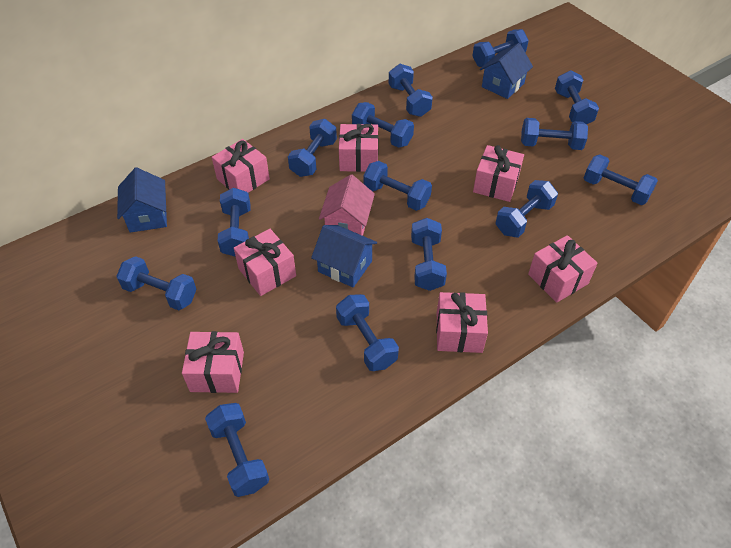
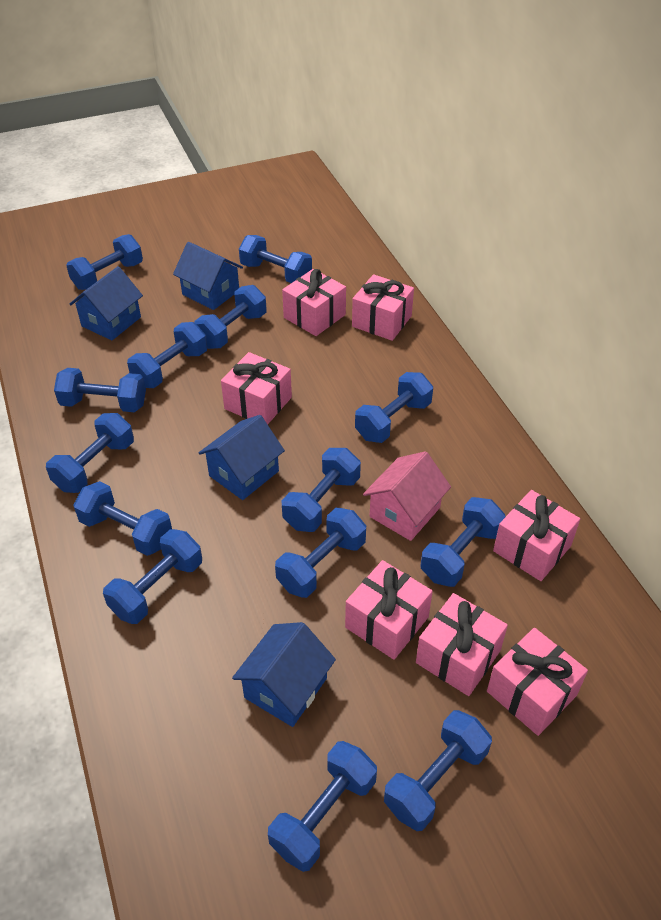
blue house: 3 -> 4

